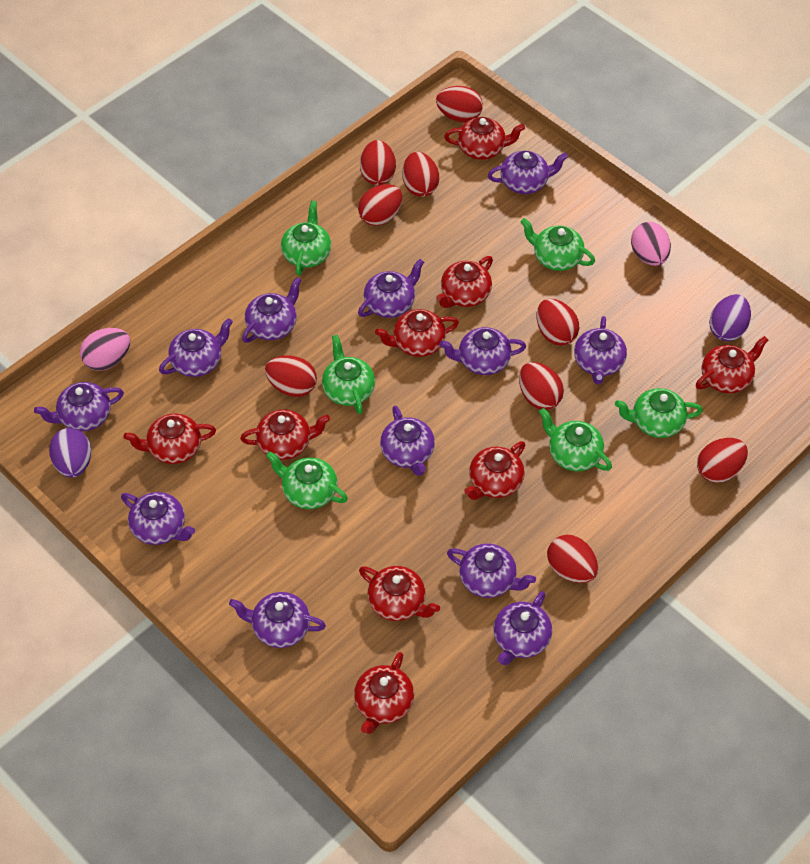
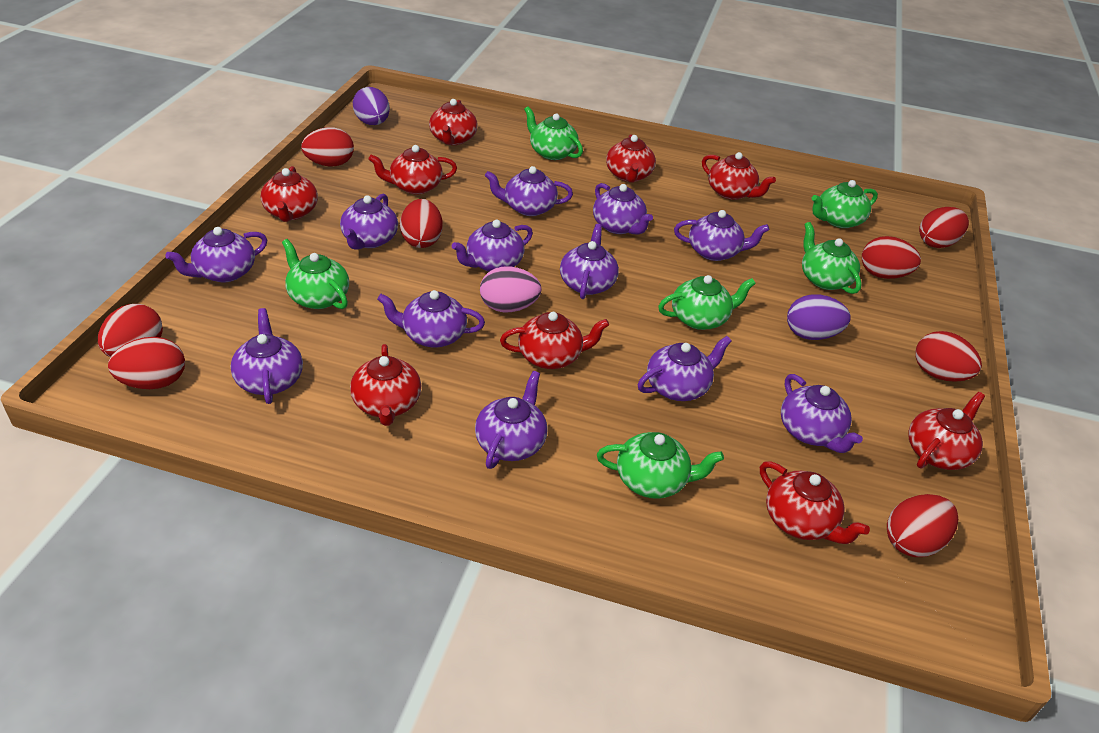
pink egg: 2 -> 1
red egg: 9 -> 8

